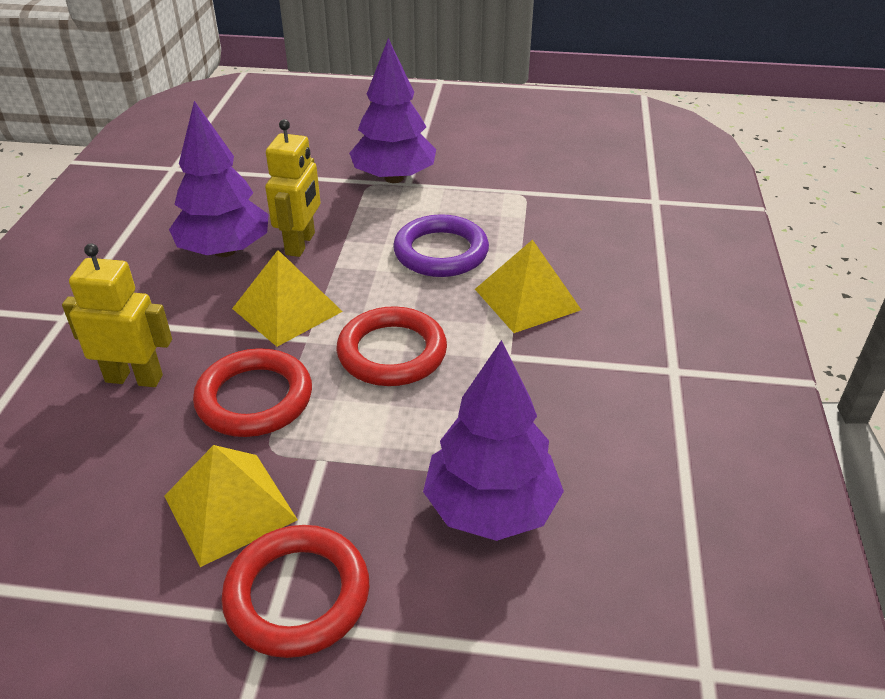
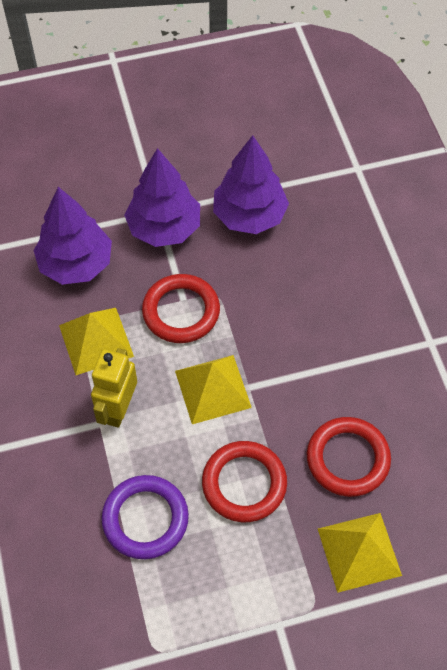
yellow robot: 2 -> 1

